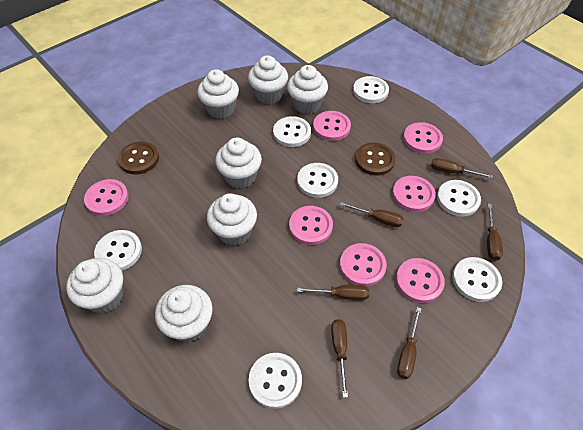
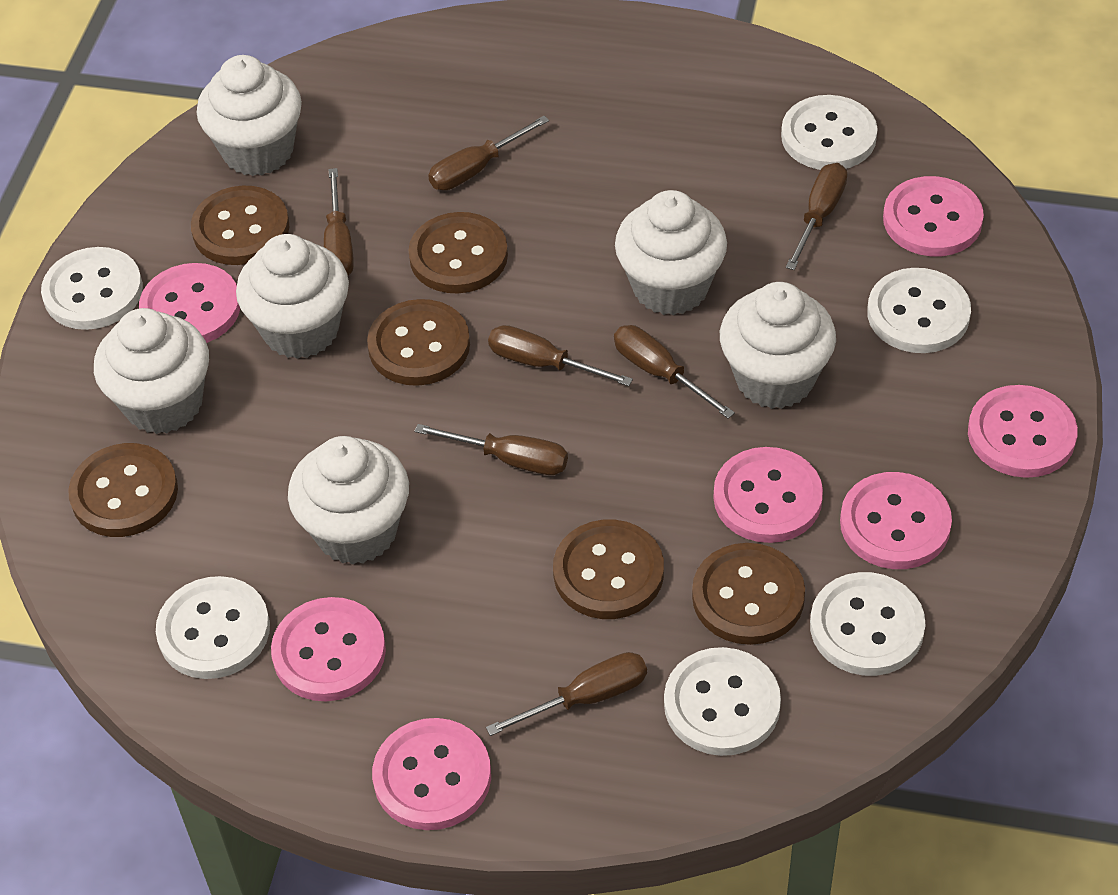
brown button: 2 -> 6
brown screwdriver: 6 -> 7
white button: 7 -> 6
white cupcake: 7 -> 6

